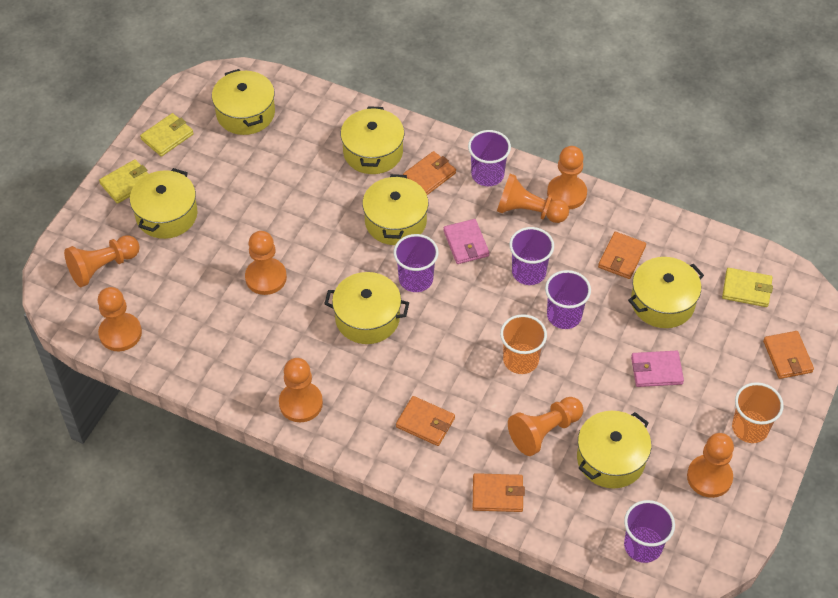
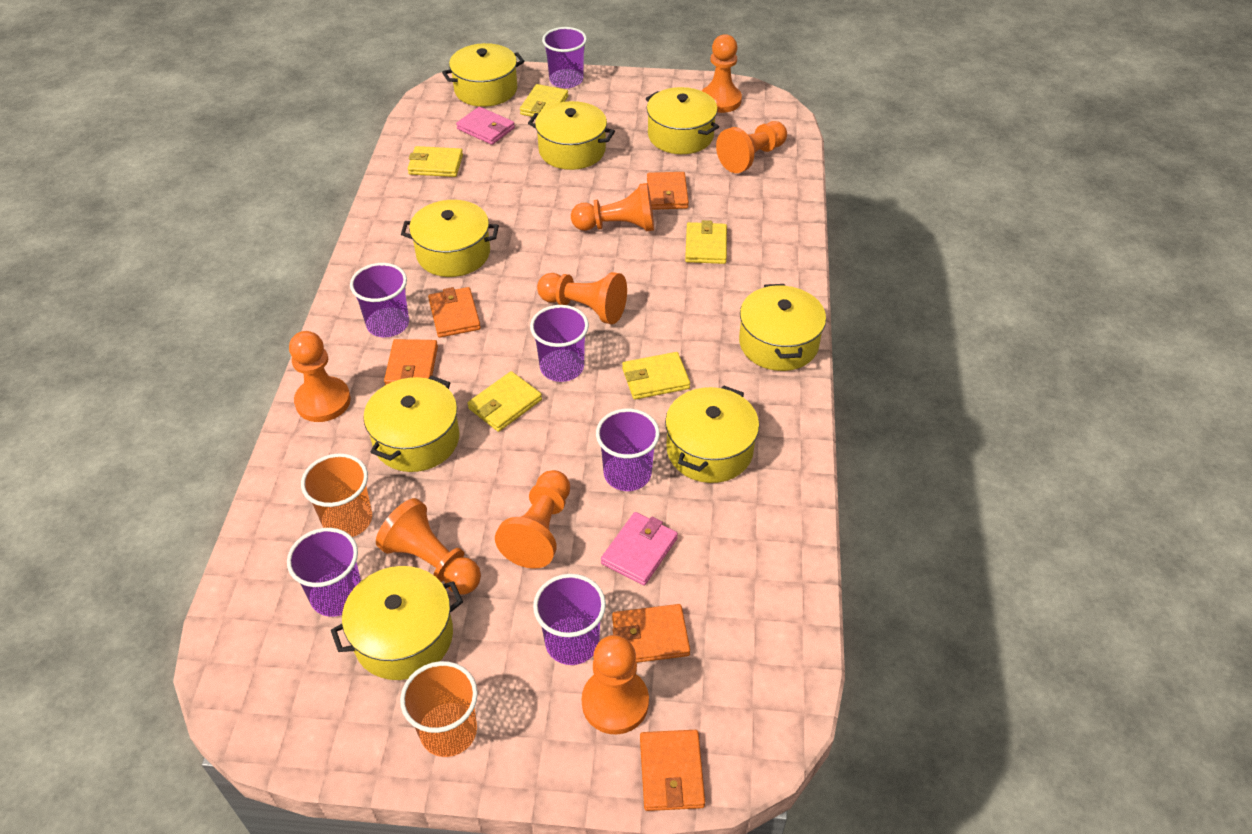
purple cup: 5 -> 6
yellow pot: 7 -> 8
yellow wallet: 3 -> 5

